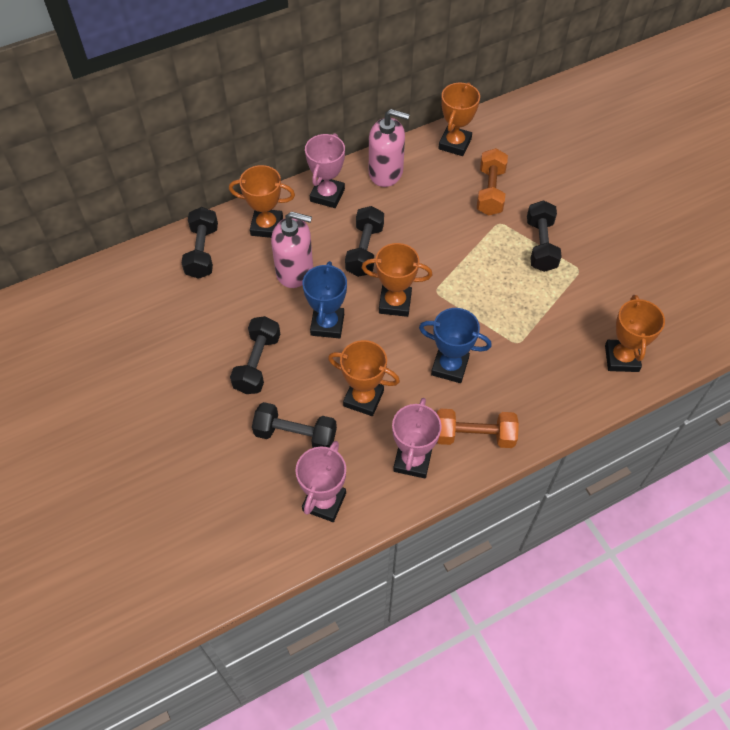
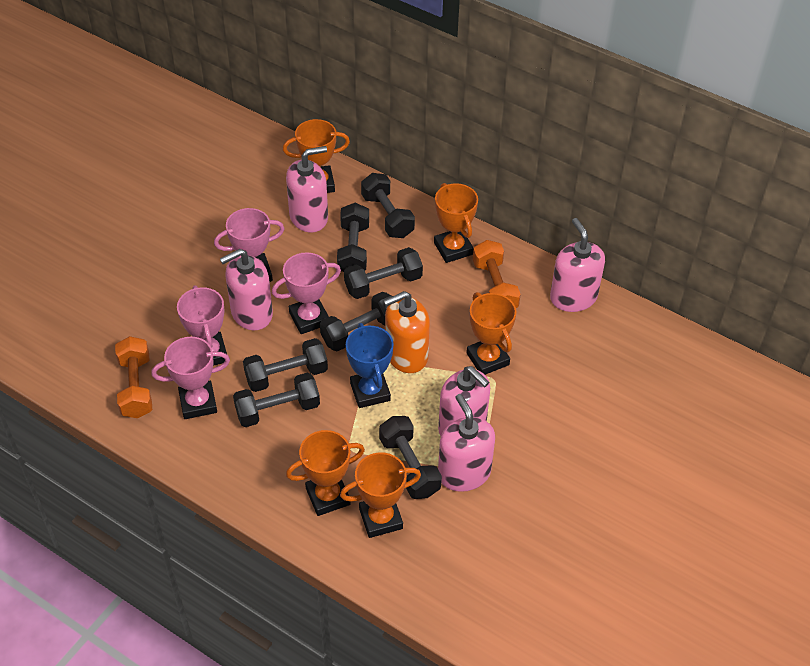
black dumbbell: 5 -> 7
blue trophy: 2 -> 1
orange soap dispenser: 0 -> 1
pink soap dispenser: 2 -> 5
pink trophy: 3 -> 4

